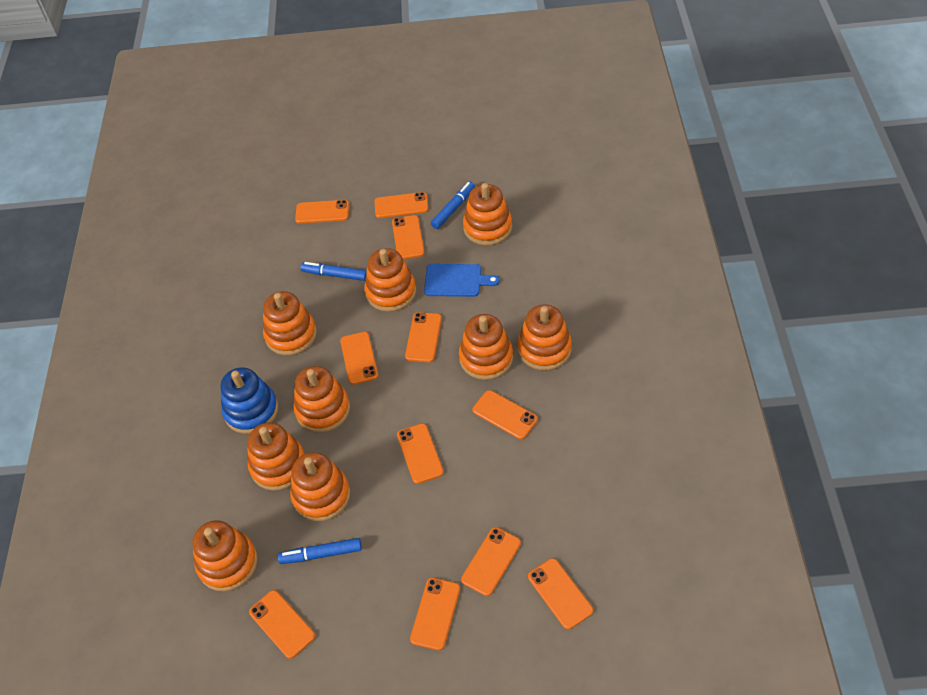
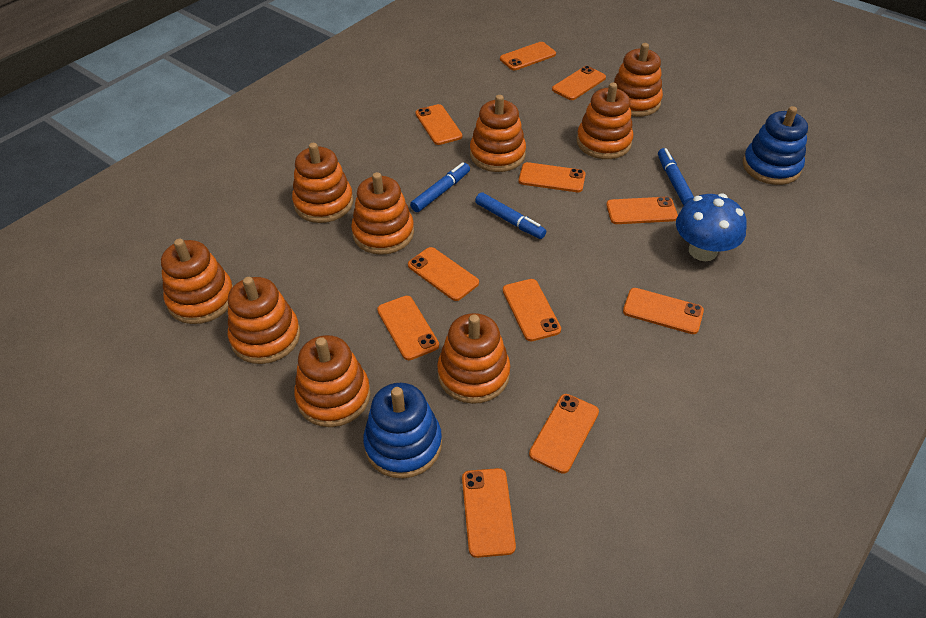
blue cutting board: 1 -> 0
blue mushroom: 0 -> 1
blue stacking toy: 1 -> 2

